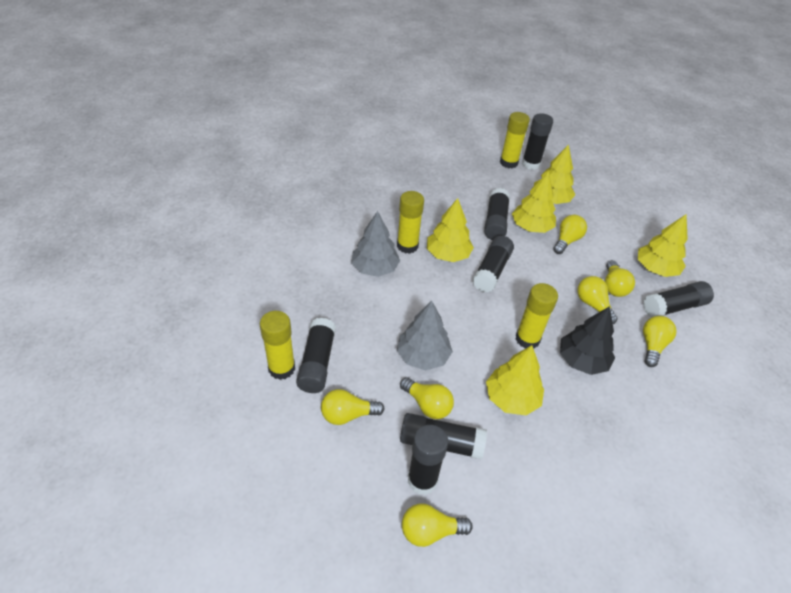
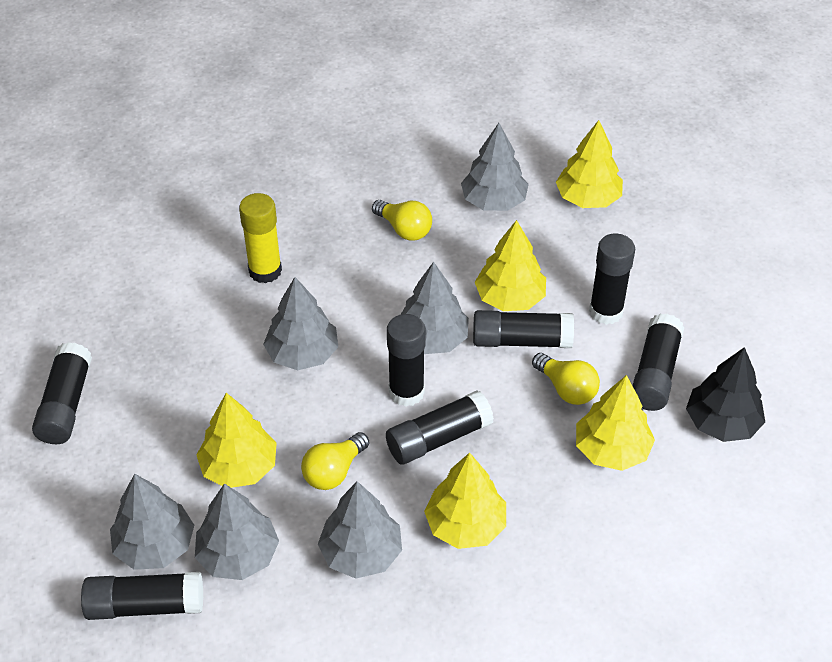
grey tree: 2 -> 6
yellow glue stick: 4 -> 1
yellow light bulb: 7 -> 3

